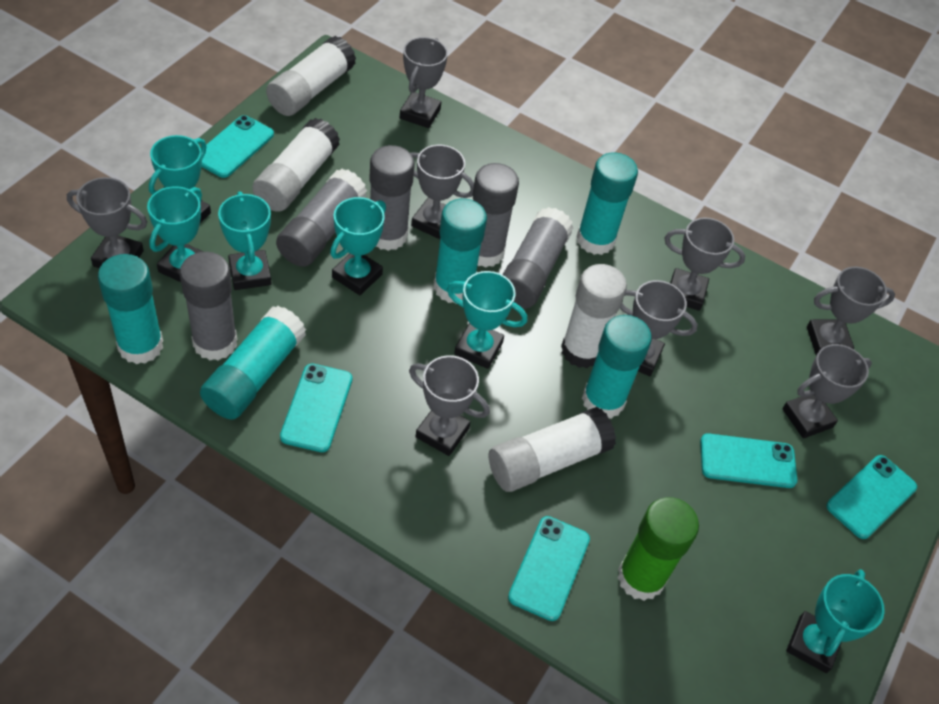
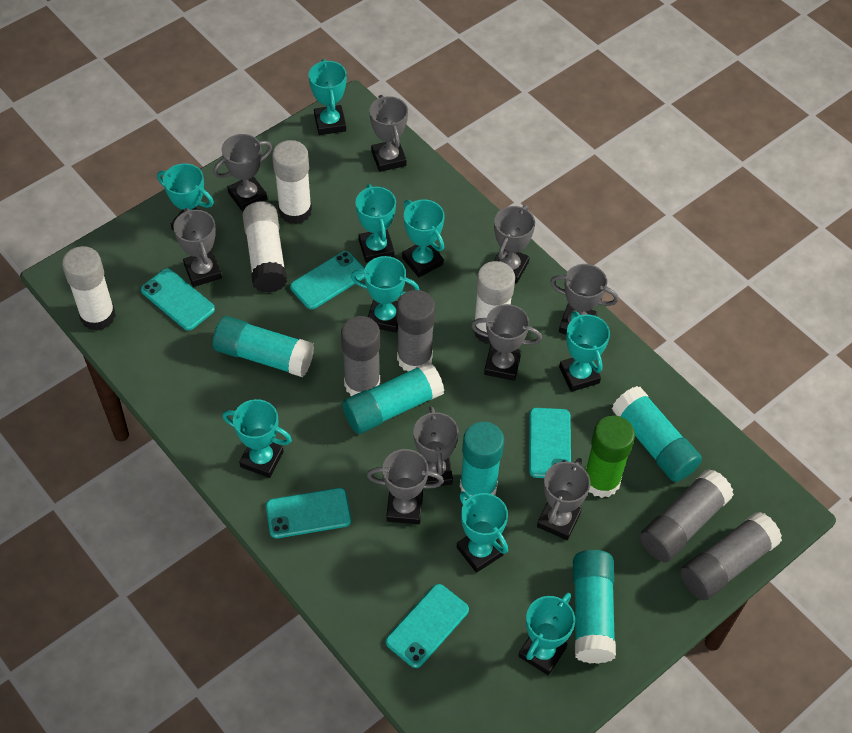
grey glue stick: 5 -> 4
grey trophy: 8 -> 9
turquoise trophy: 6 -> 9

